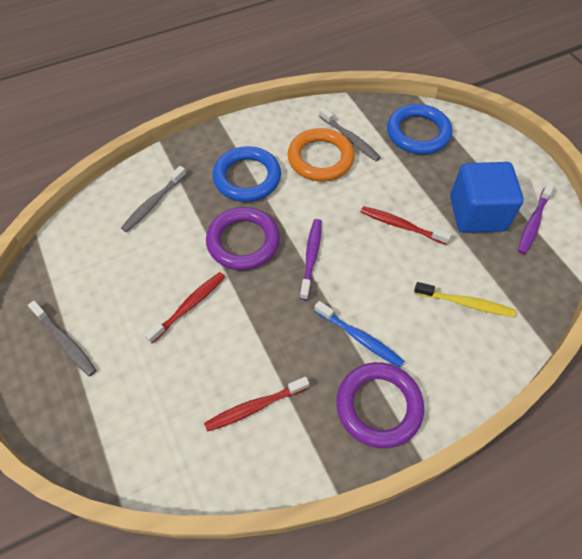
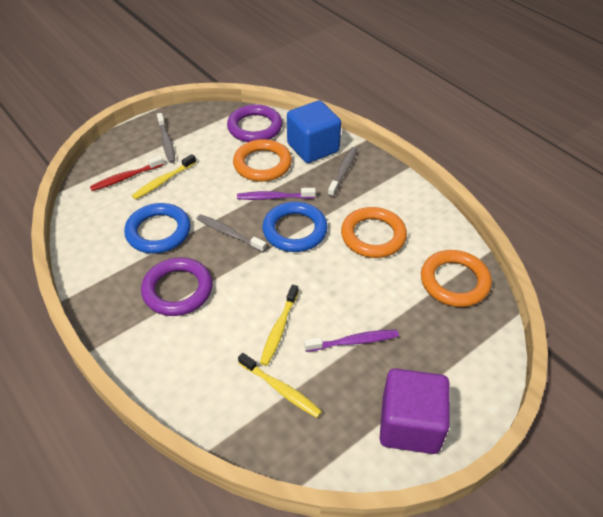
blue toothbrush: 1 -> 0
orange ring: 1 -> 3
purple cube: 0 -> 1
red toothbrush: 3 -> 1
yellow toothbrush: 1 -> 3

